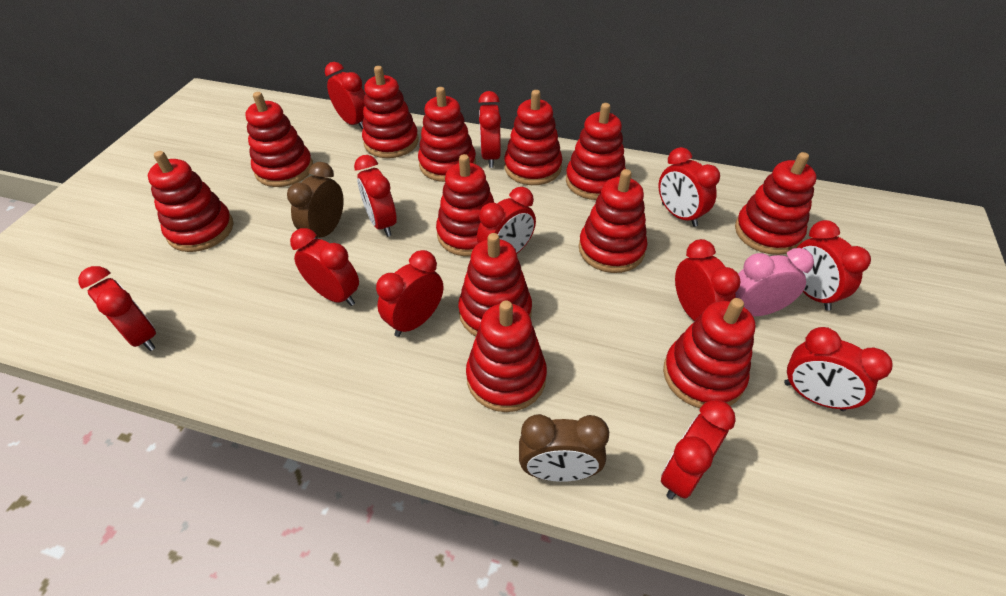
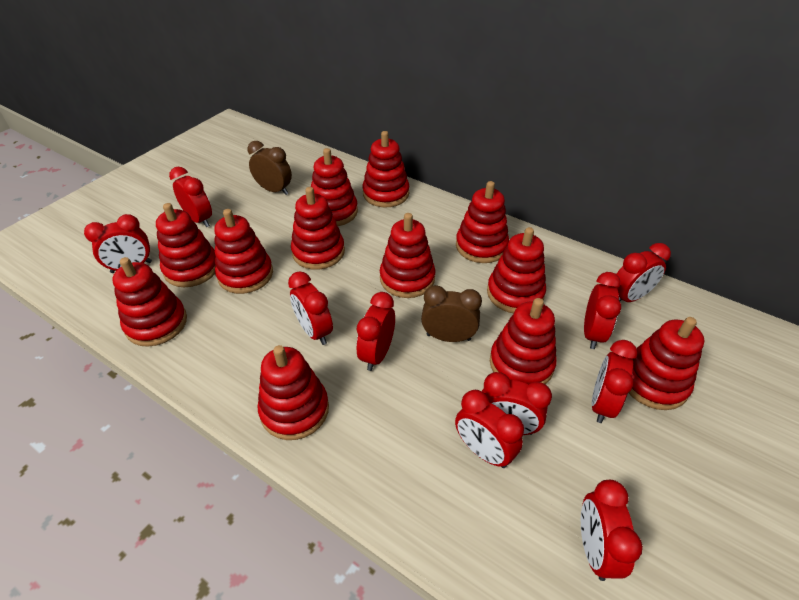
pink clock: 1 -> 0
red clock: 12 -> 10

